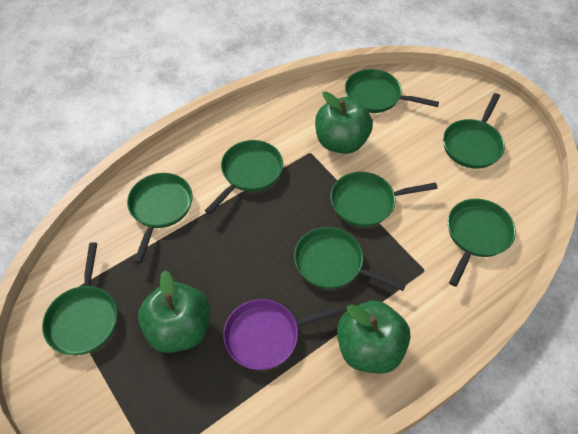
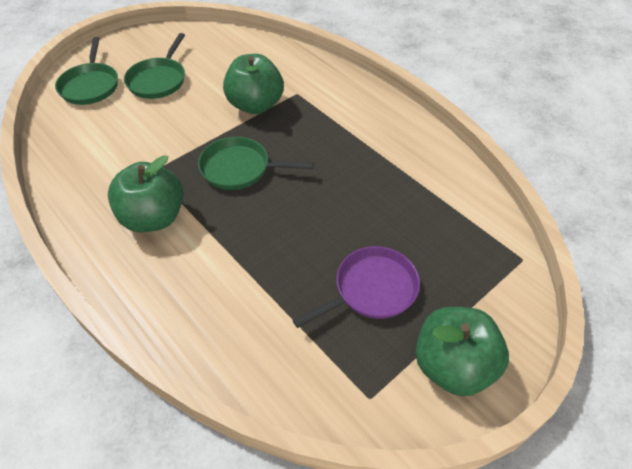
green pan: 8 -> 3

